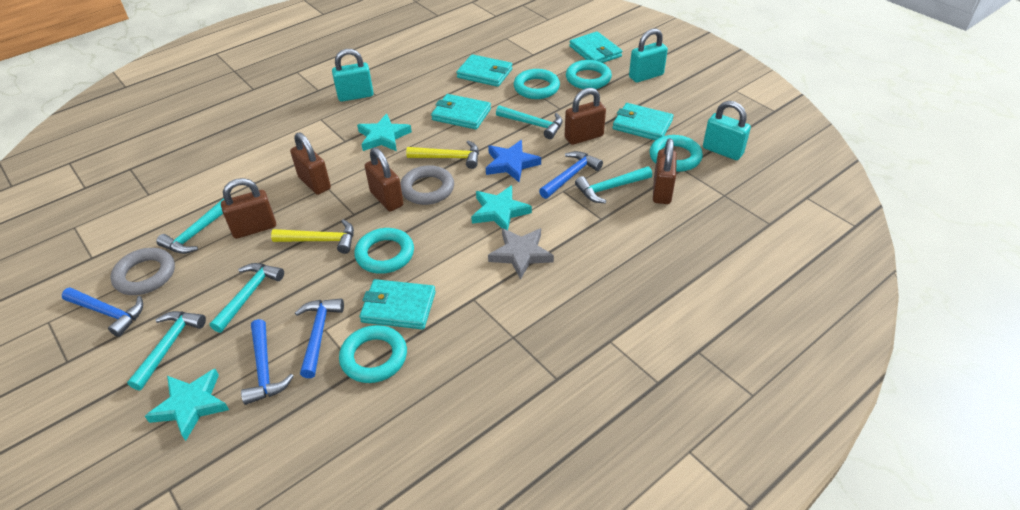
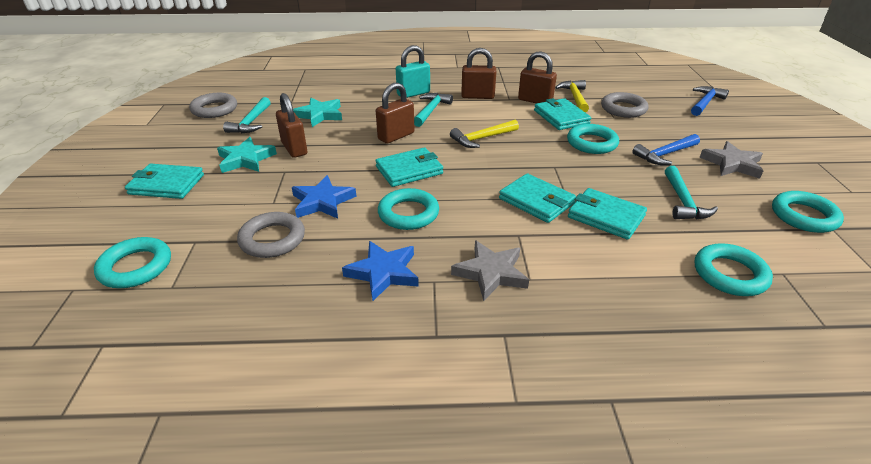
blue hammer: 4 -> 2
blue star: 1 -> 2
brown padlock: 5 -> 4
grey ring: 2 -> 3
grey star: 1 -> 2
turquoise hammer: 5 -> 3
turquoise padlock: 3 -> 1
turquoise star: 3 -> 2

